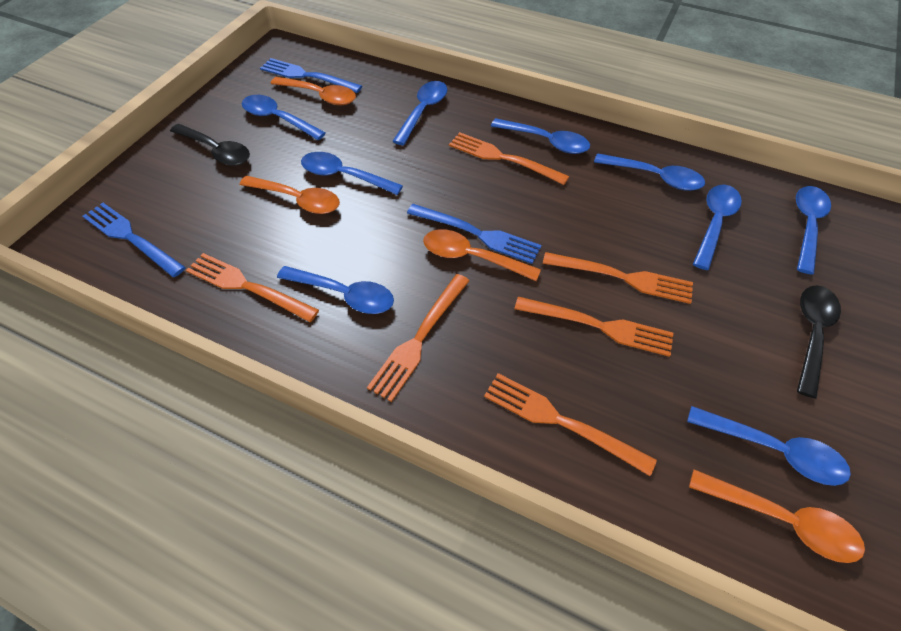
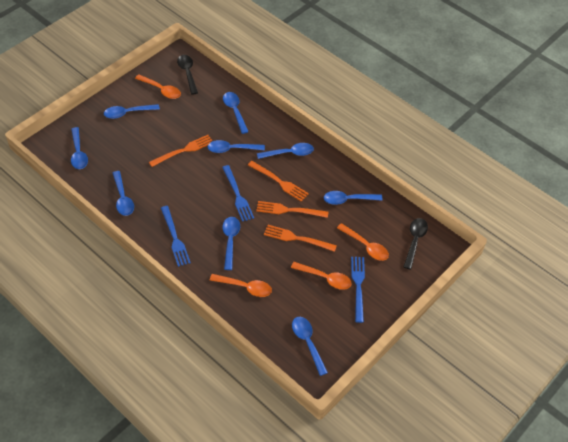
orange fork: 6 -> 4

